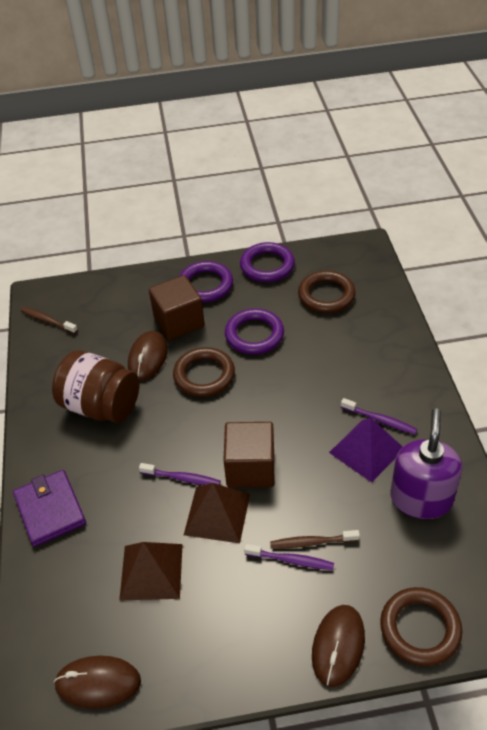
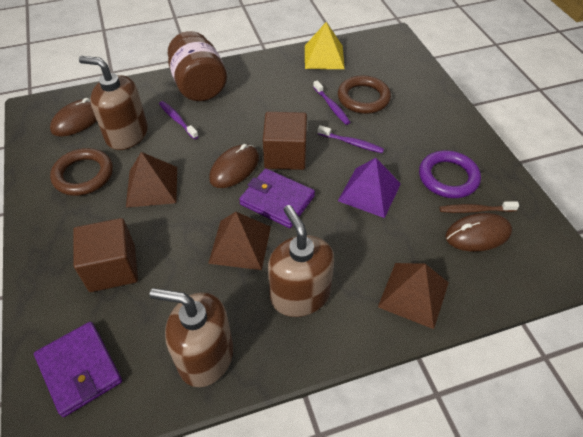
brown pyramid: 2 -> 3
brown ring: 3 -> 2
brown soap dispenser: 0 -> 3
brown toothbrush: 2 -> 1
purple ring: 3 -> 1
purple soap dispenser: 1 -> 0
purple wallet: 1 -> 2
yellow pyramid: 0 -> 1

